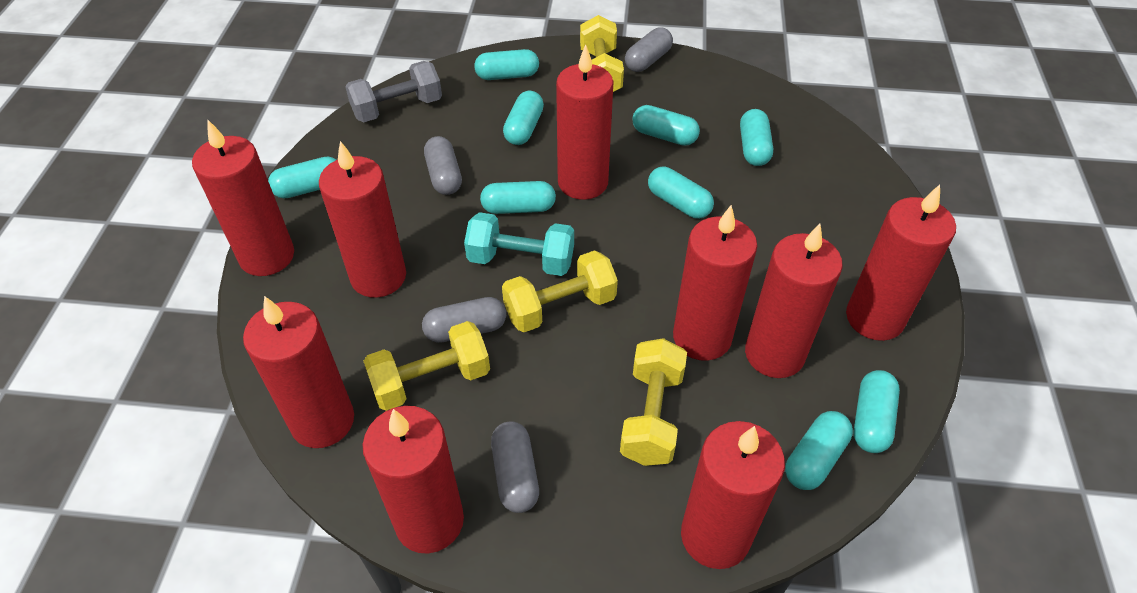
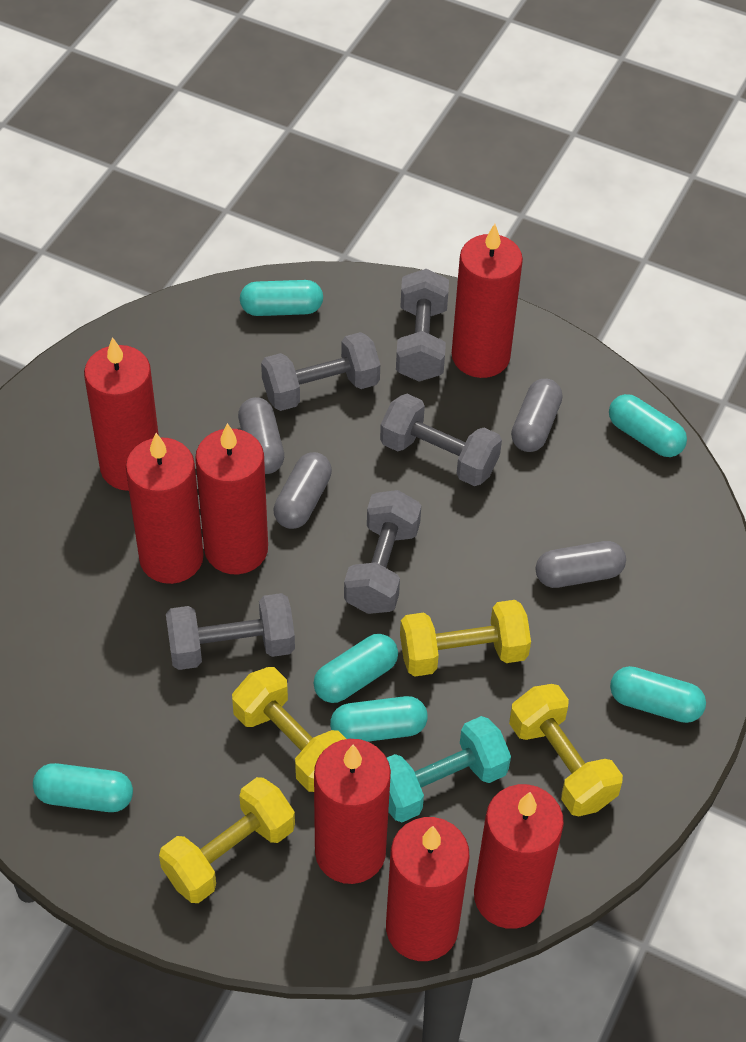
grey dumbbell: 1 -> 5
red candle: 9 -> 7
turquoise capsule: 9 -> 6

